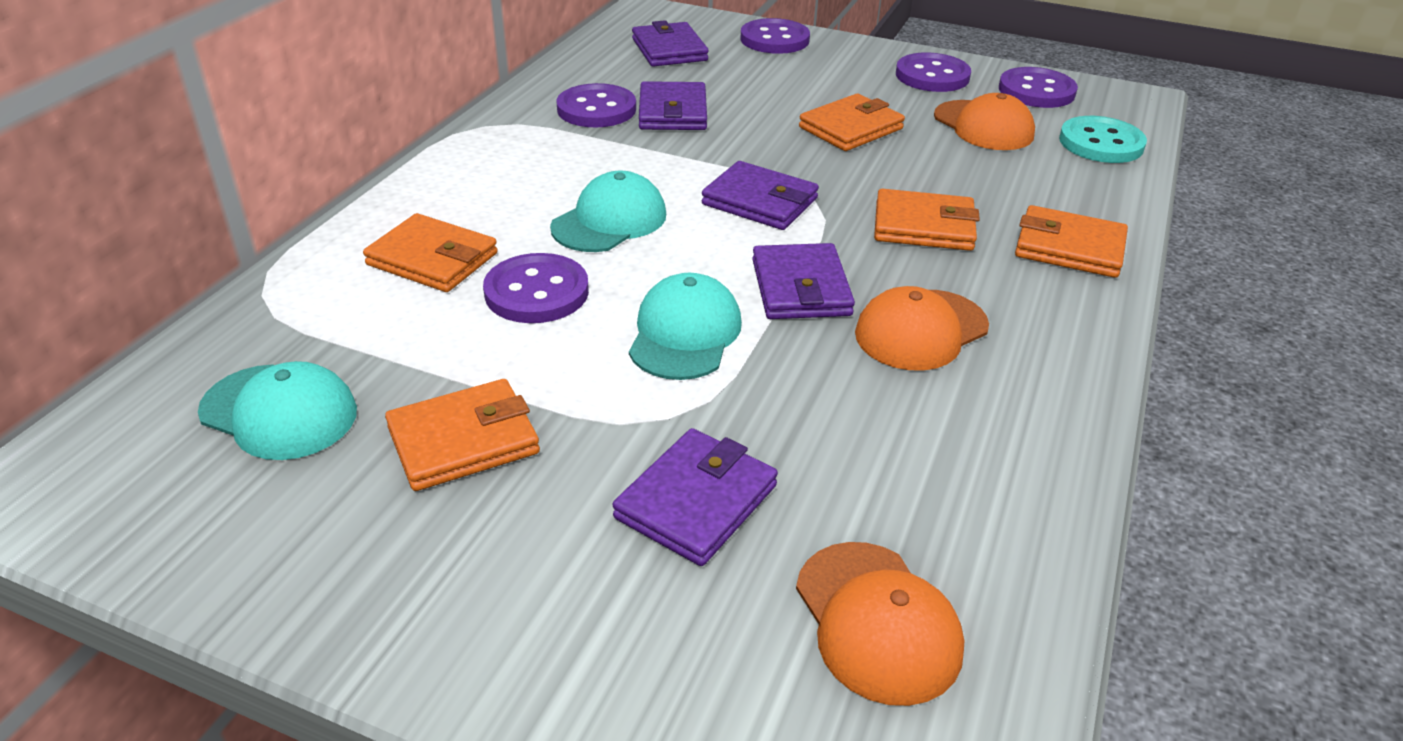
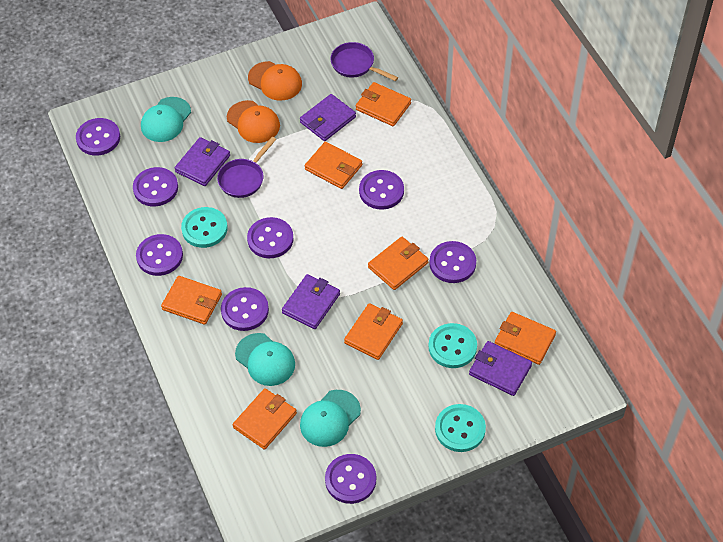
orange cap: 3 -> 2
orange wallet: 5 -> 7
purple button: 5 -> 8
purple pan: 0 -> 2
purple wallet: 5 -> 4
turquoise button: 1 -> 3

